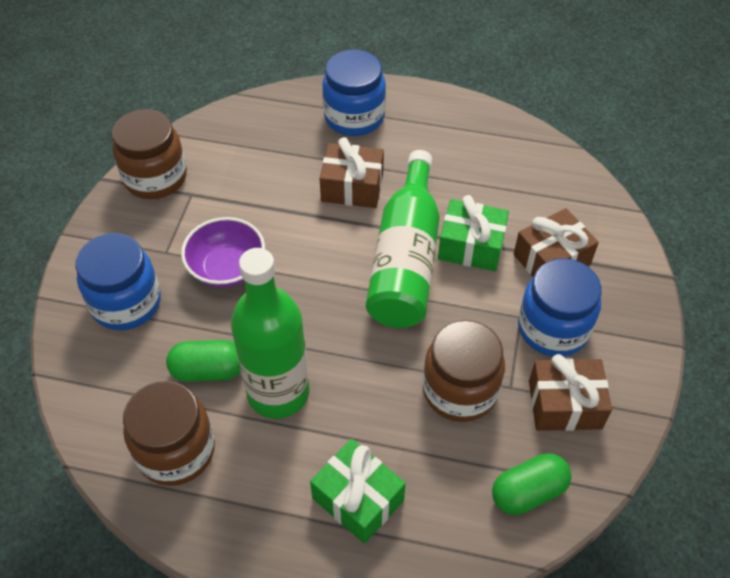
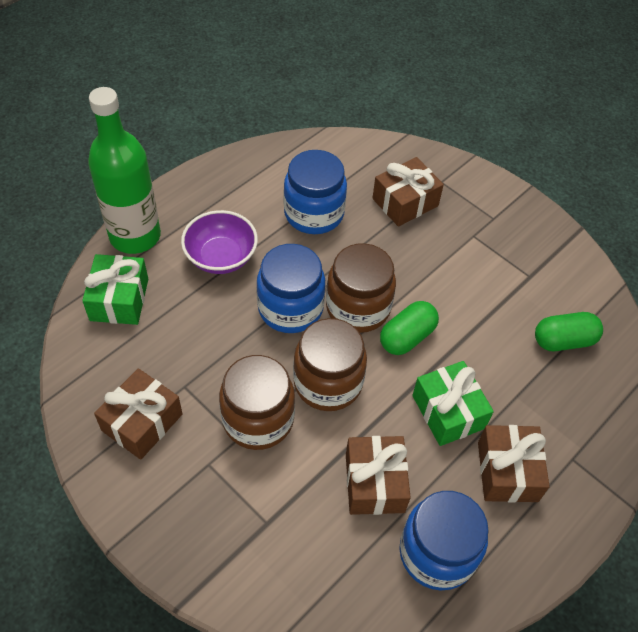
brown gift: 3 -> 4
green bottle: 2 -> 1

